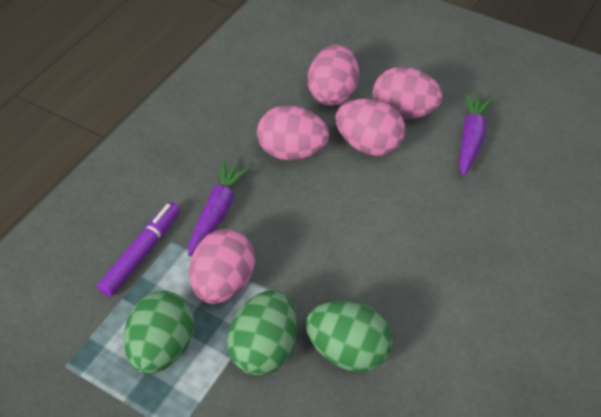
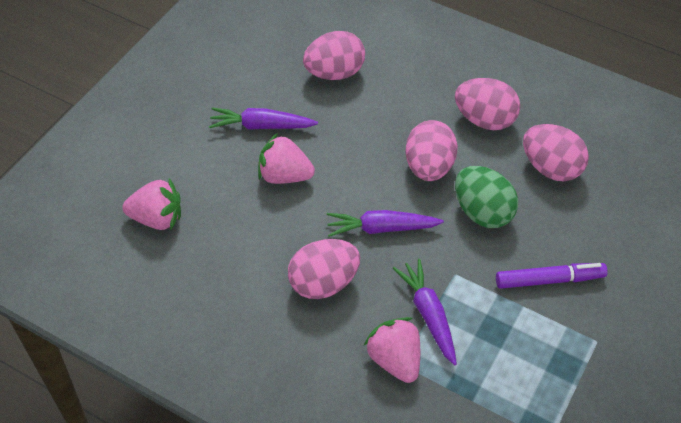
green egg: 3 -> 1
pink strawberry: 0 -> 3
purple carrot: 2 -> 3

